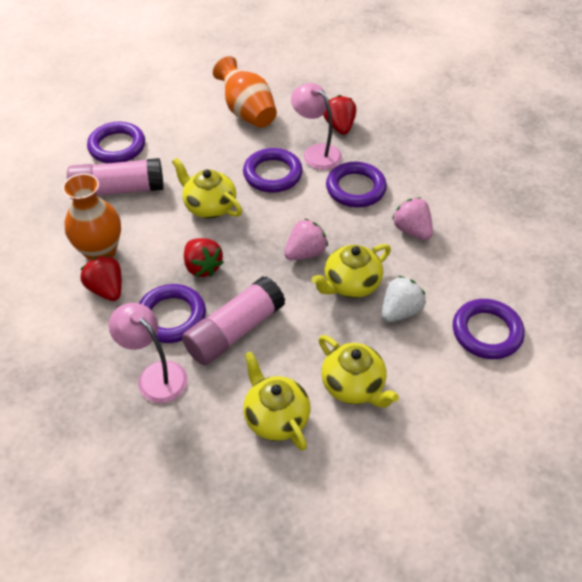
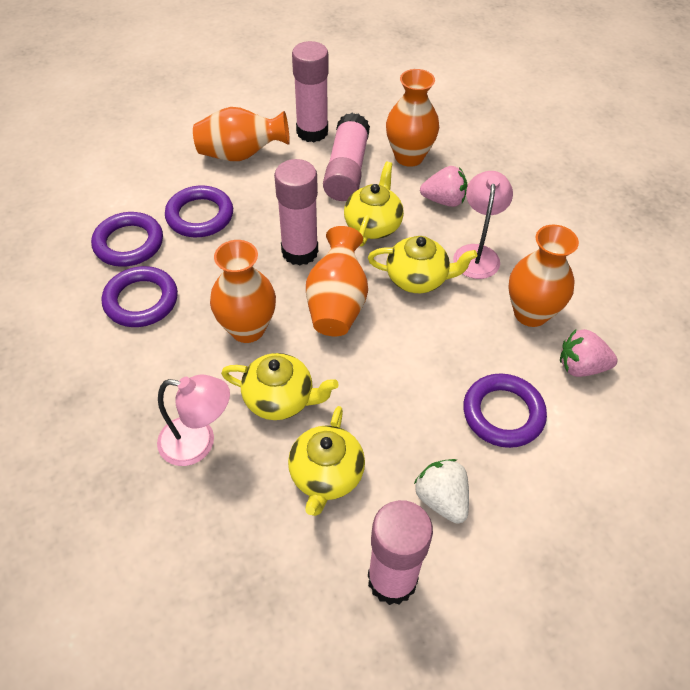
orange vase: 2 -> 5
pink glue stick: 2 -> 4
purple ring: 5 -> 4
red strawberry: 3 -> 0

